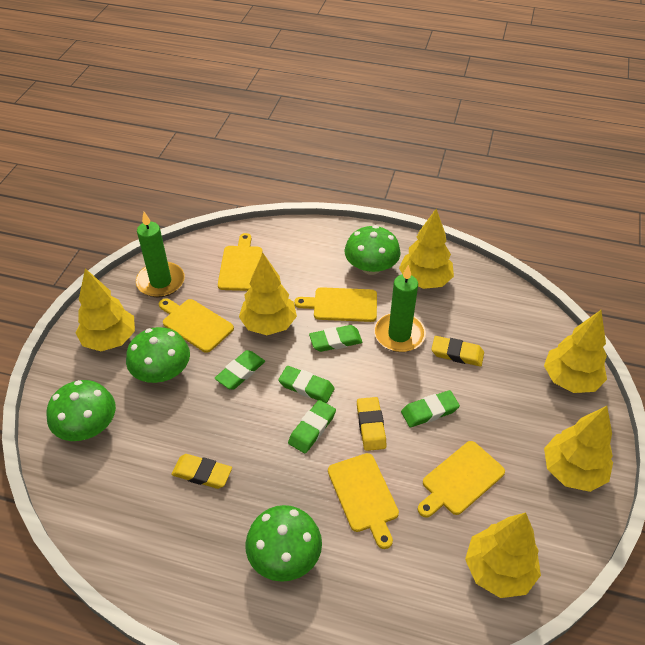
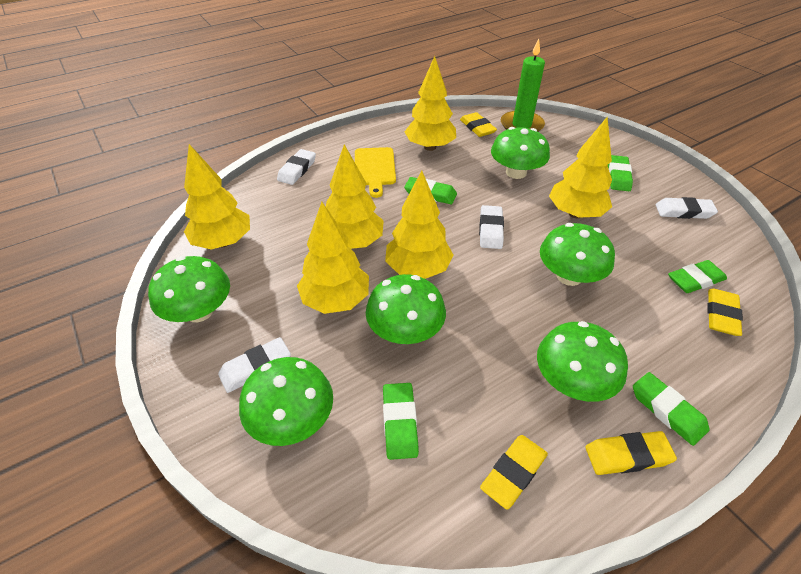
green candle: 2 -> 1
green mushroom: 4 -> 6
white eraser: 0 -> 4
yellow cutting board: 5 -> 1
yellow eraser: 3 -> 4

